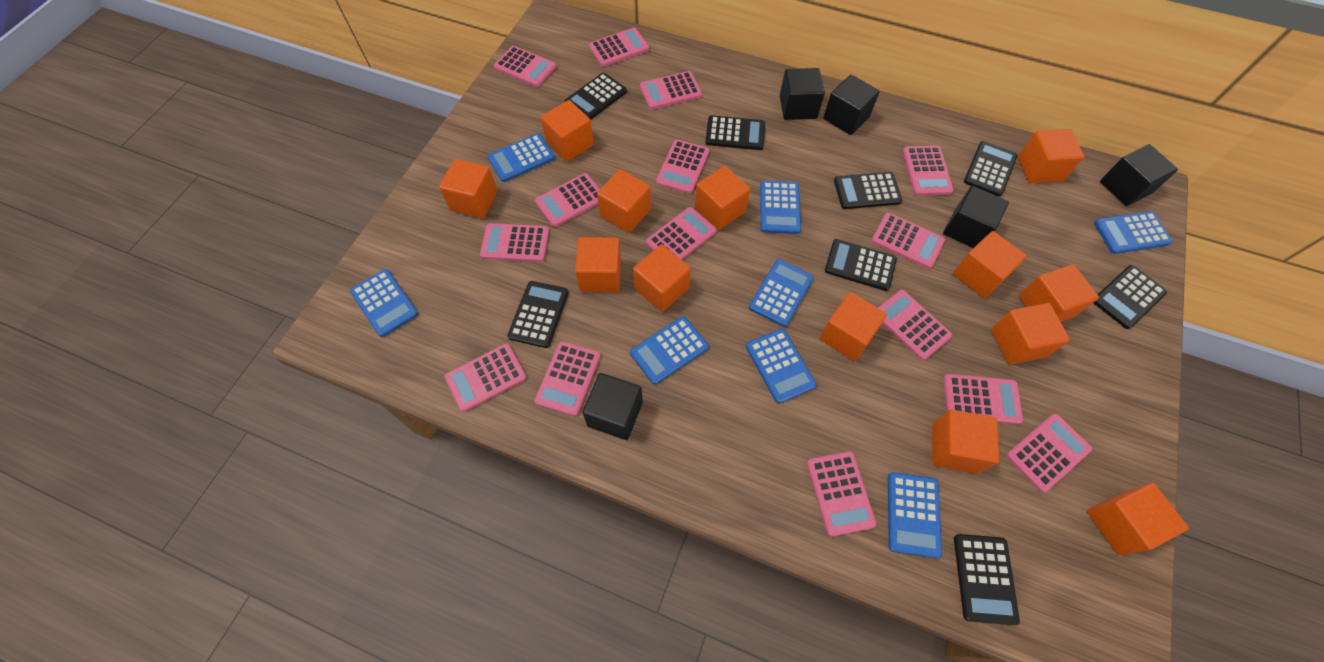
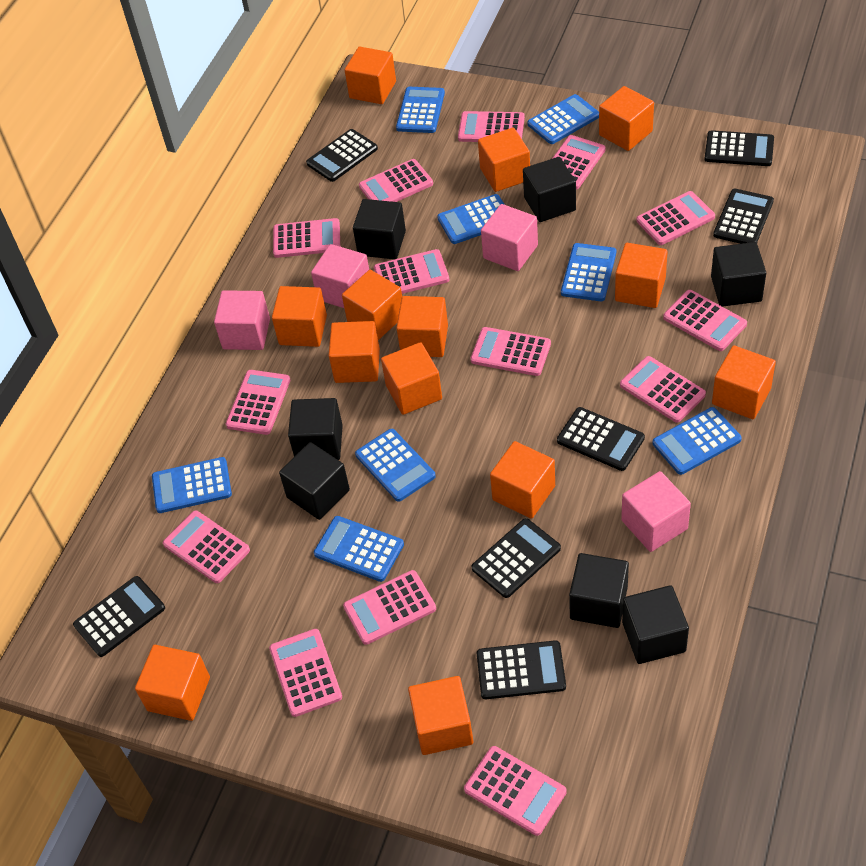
black calculator: 8 -> 7
black cube: 5 -> 7
pink calculator: 15 -> 14
pink cube: 0 -> 4

